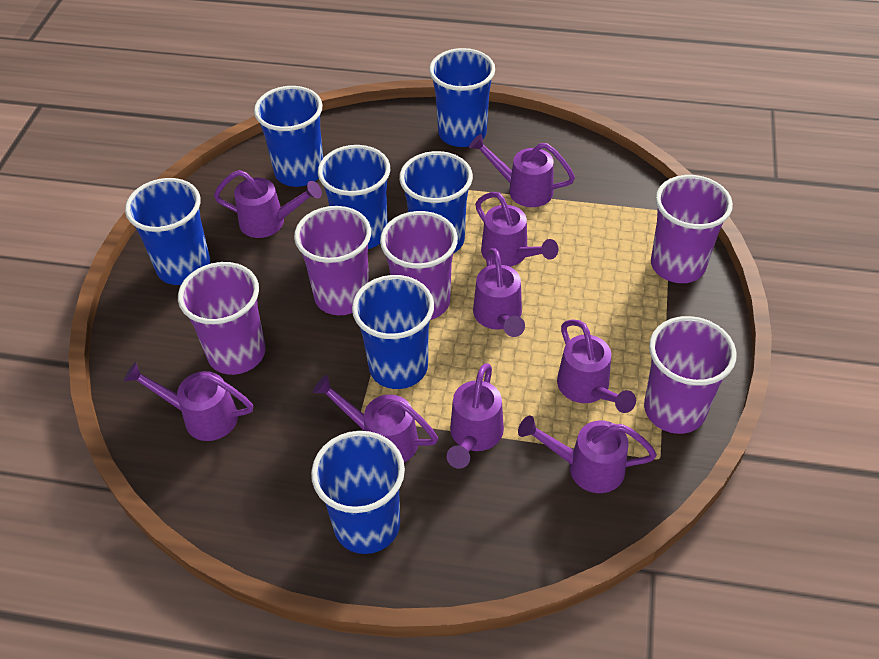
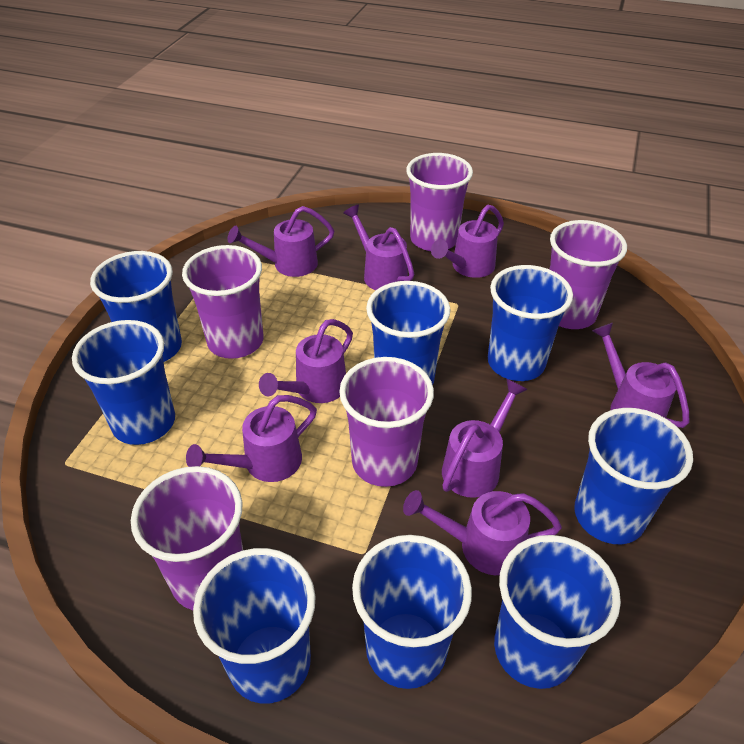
blue cup: 7 -> 8
purple watering can: 9 -> 8

